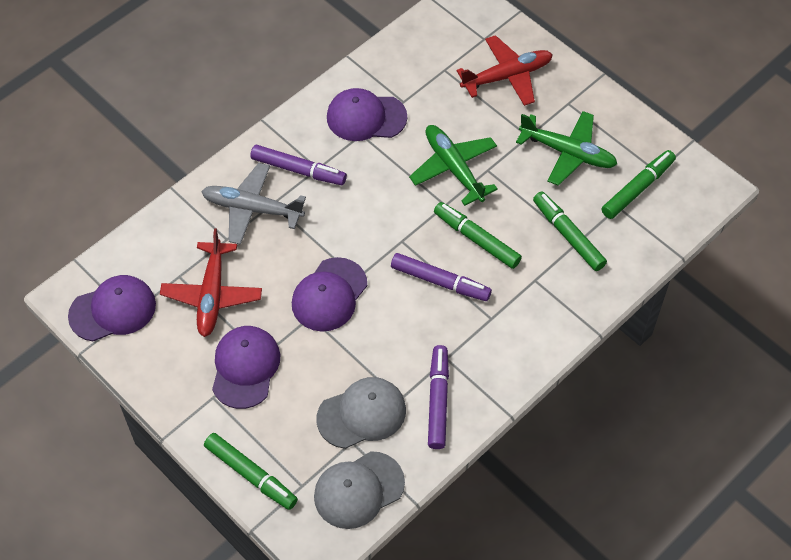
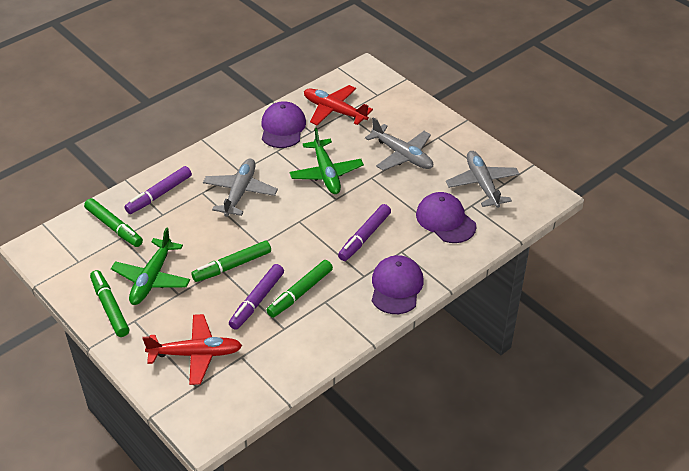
grey cap: 2 -> 0
grey plane: 1 -> 3
purple cap: 4 -> 3

